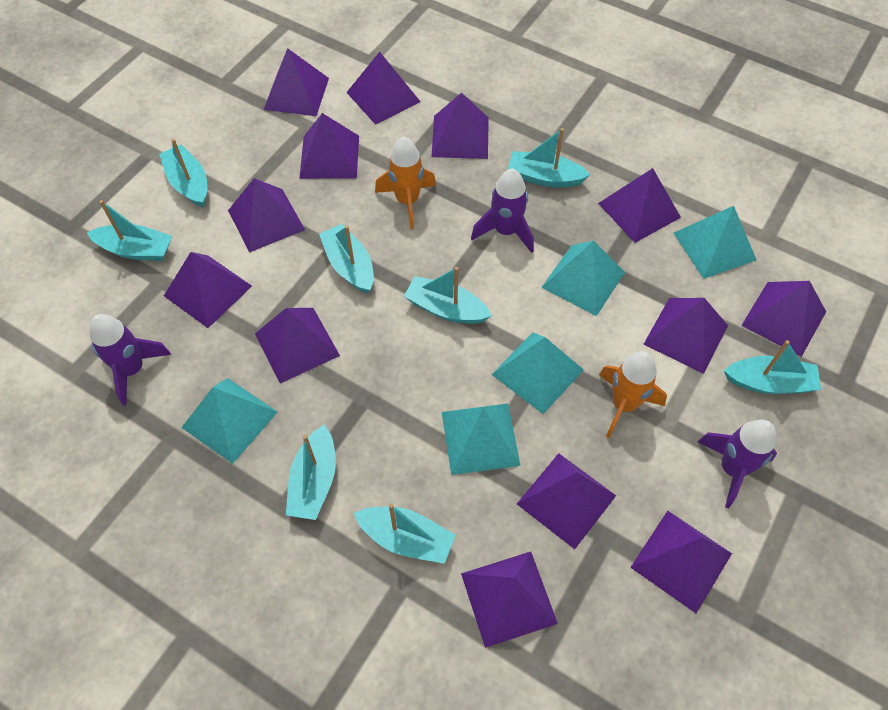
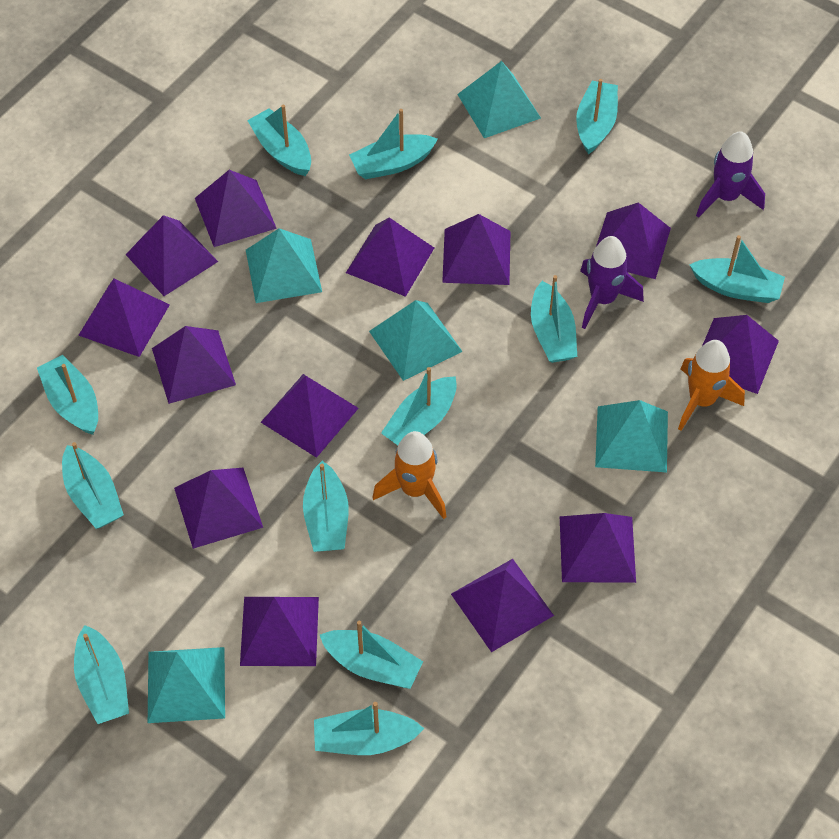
purple rocket: 3 -> 2
turquoise boat: 8 -> 12

